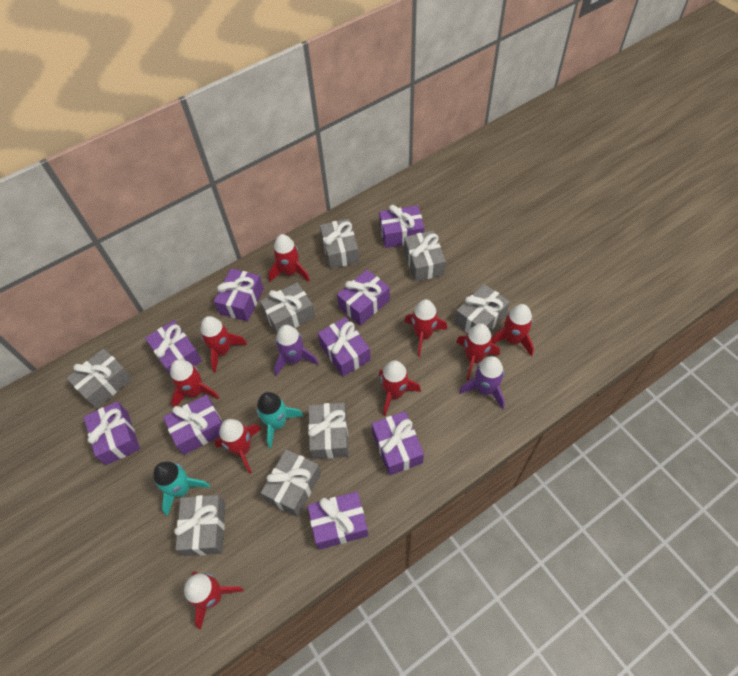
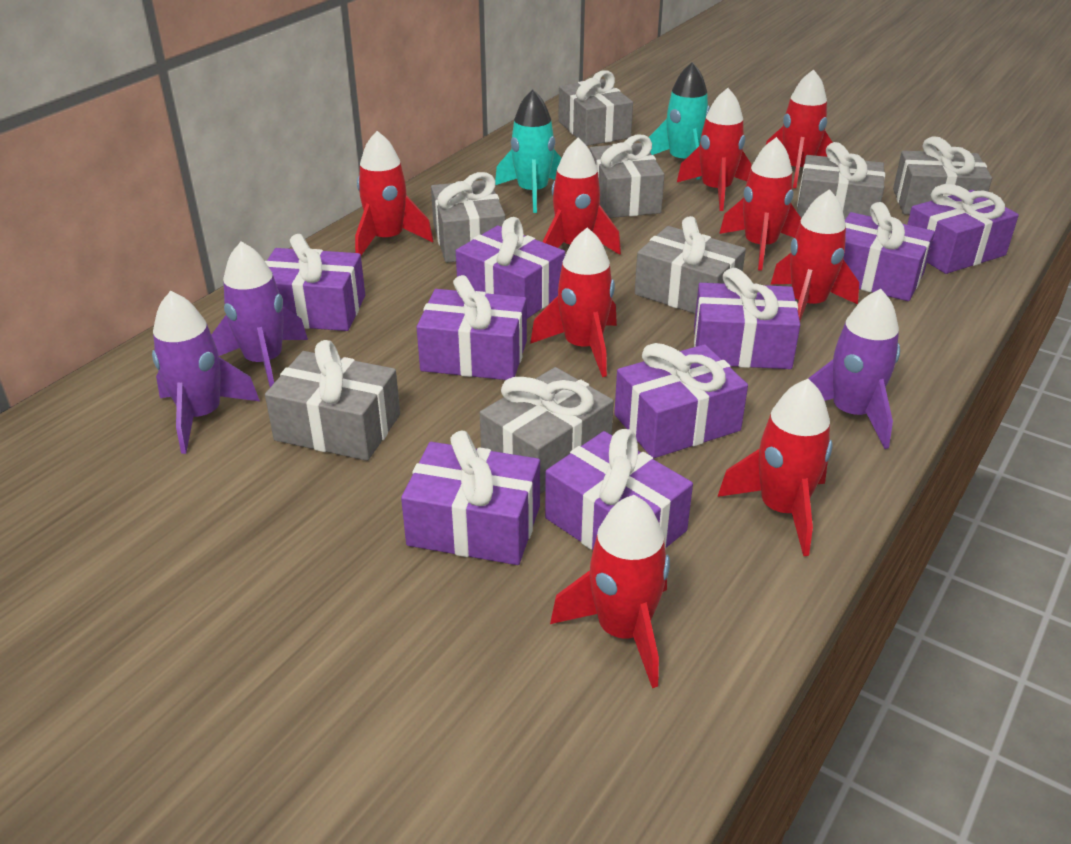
purple rocket: 2 -> 3

